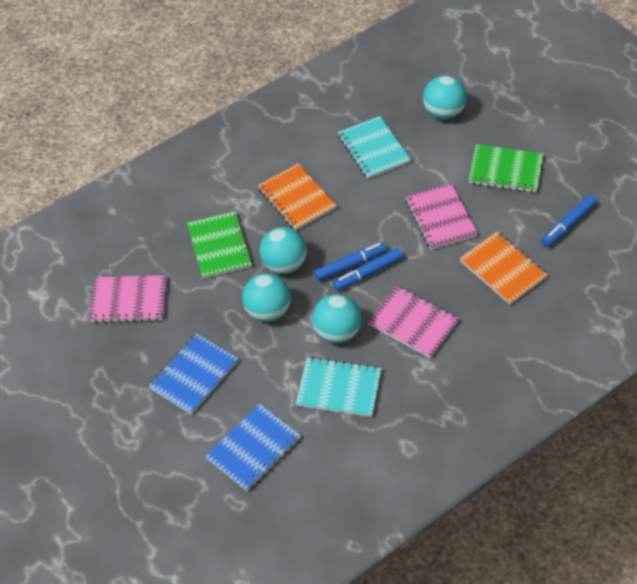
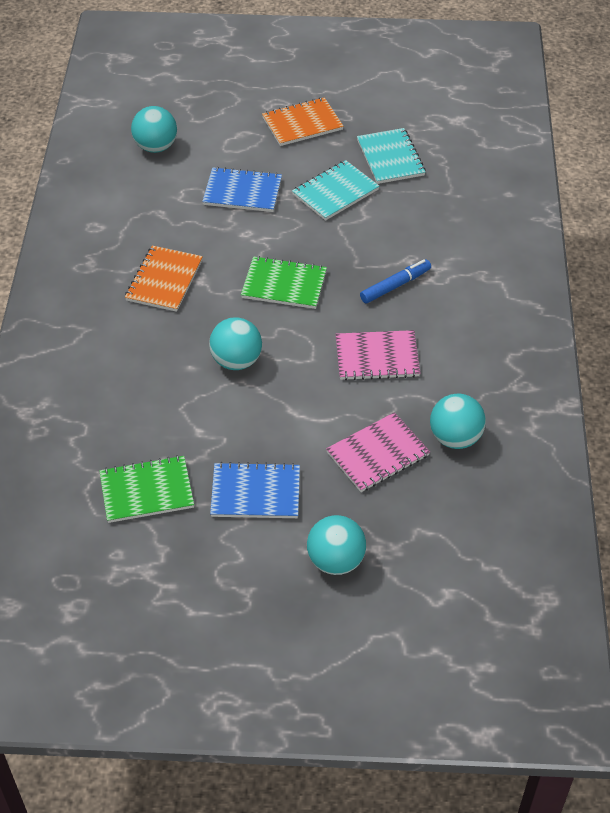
blue marker: 3 -> 1
pink notebook: 3 -> 2

